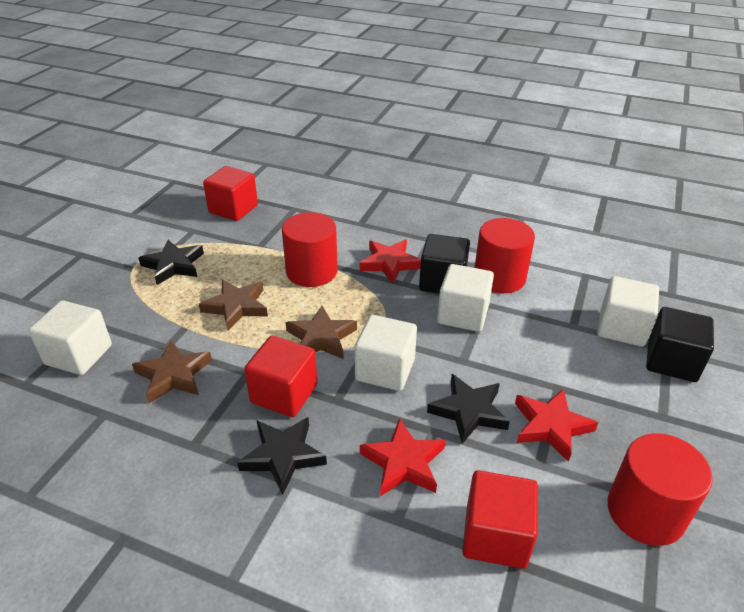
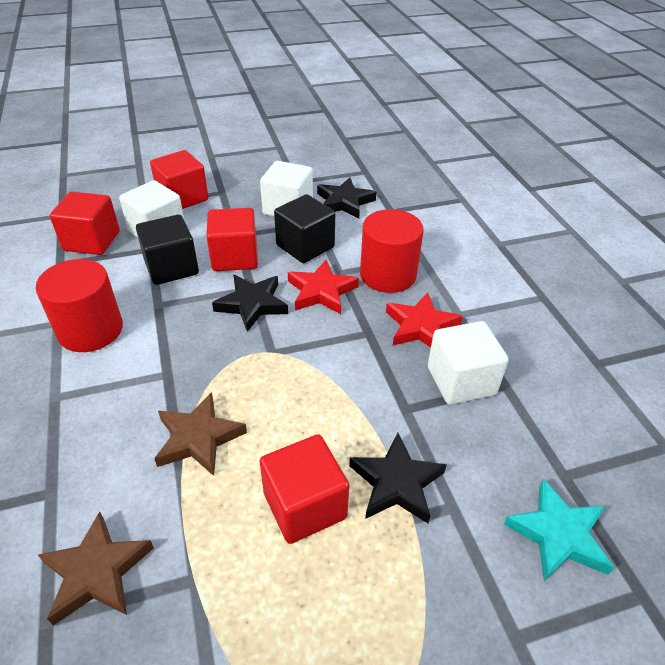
brown star: 3 -> 2
red cube: 3 -> 4
red cylinder: 3 -> 2
red star: 3 -> 2
turquoise star: 0 -> 1
white cube: 4 -> 3

